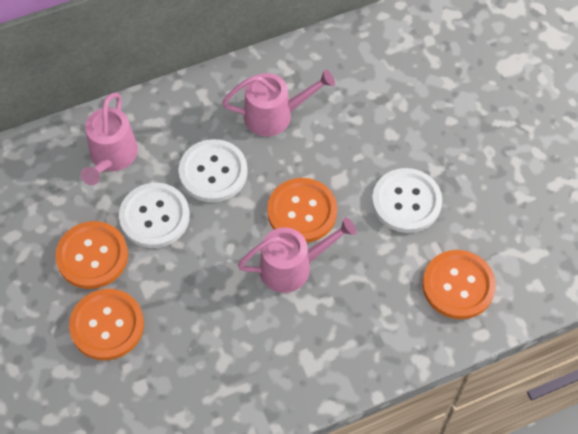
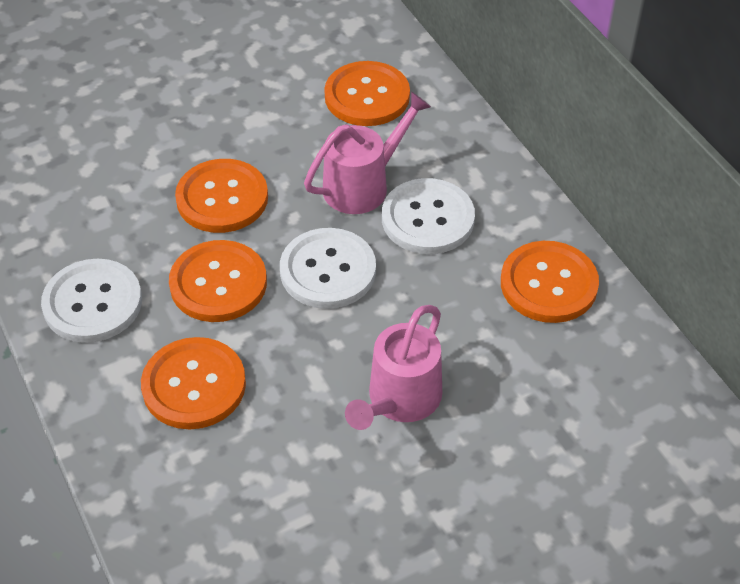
orange button: 4 -> 5
pink watering can: 3 -> 2

